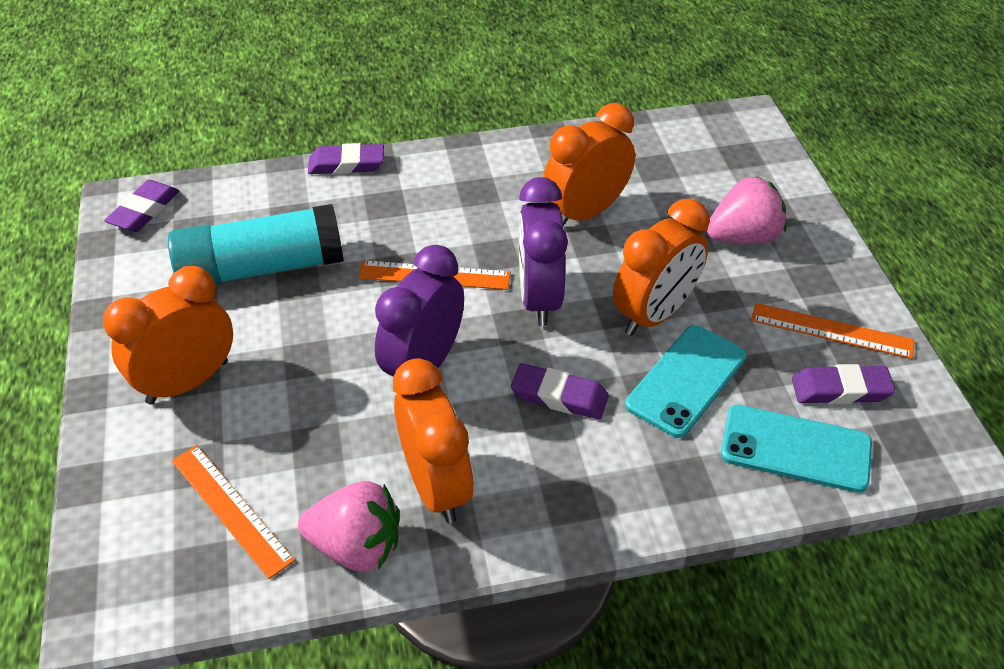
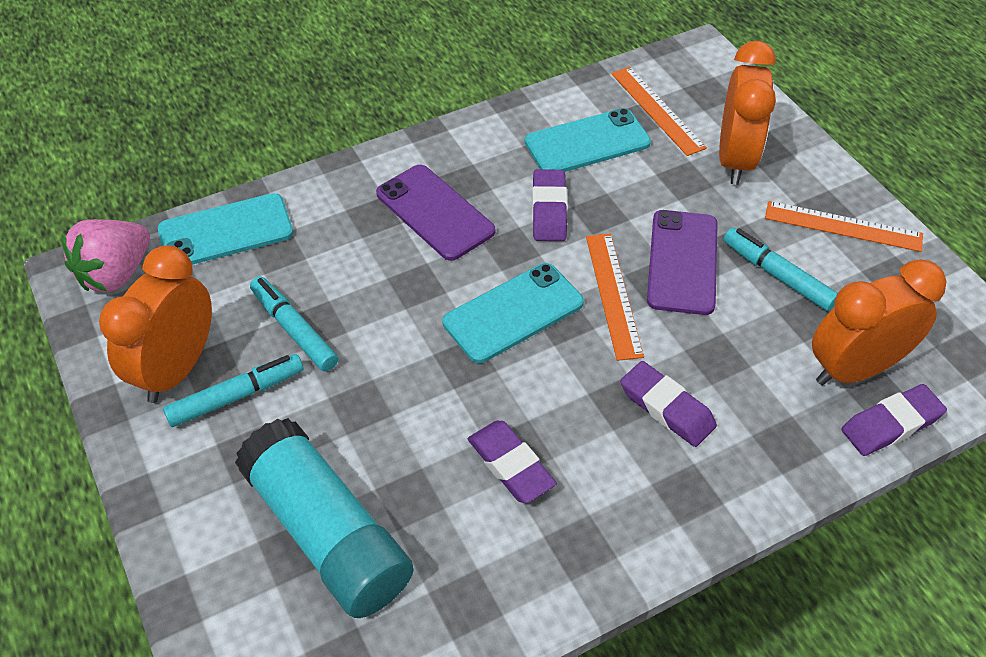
orange clock: 4 -> 3
pink strawberry: 2 -> 1
purple clock: 2 -> 0
purple phone: 0 -> 2
turquoise marker: 0 -> 3
turquoise phone: 2 -> 3

